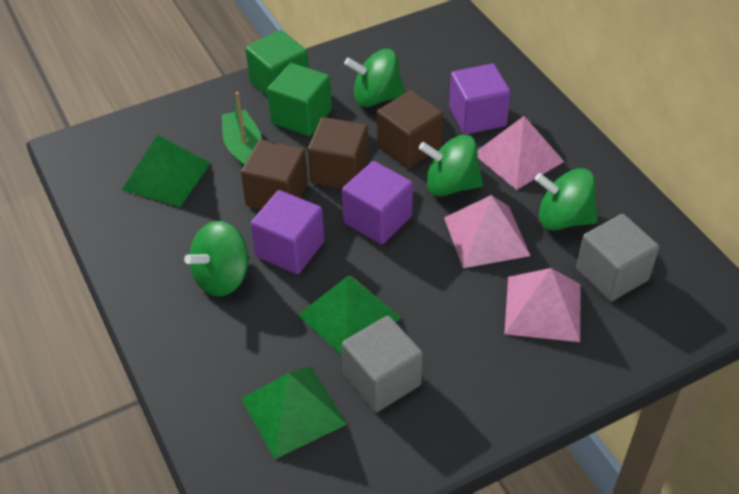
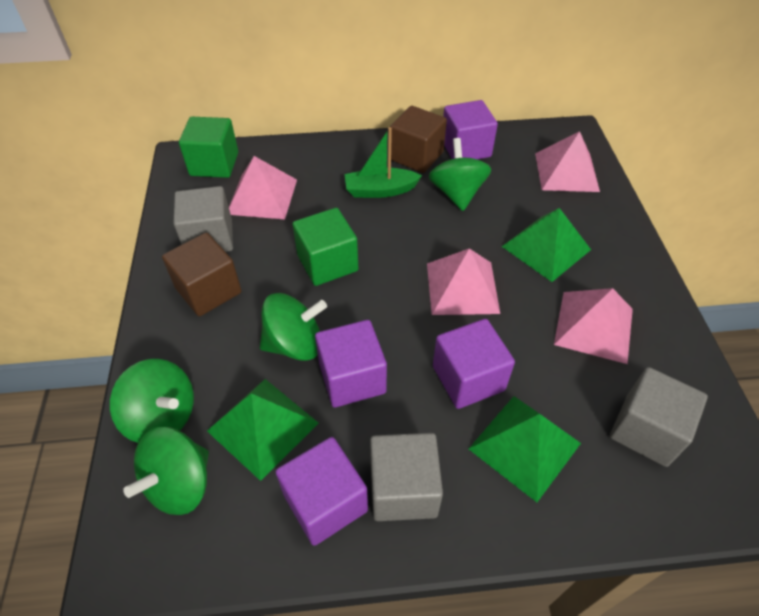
brown cube: 3 -> 2
grey cube: 2 -> 3
pink pyramid: 3 -> 4
purple cube: 3 -> 4

